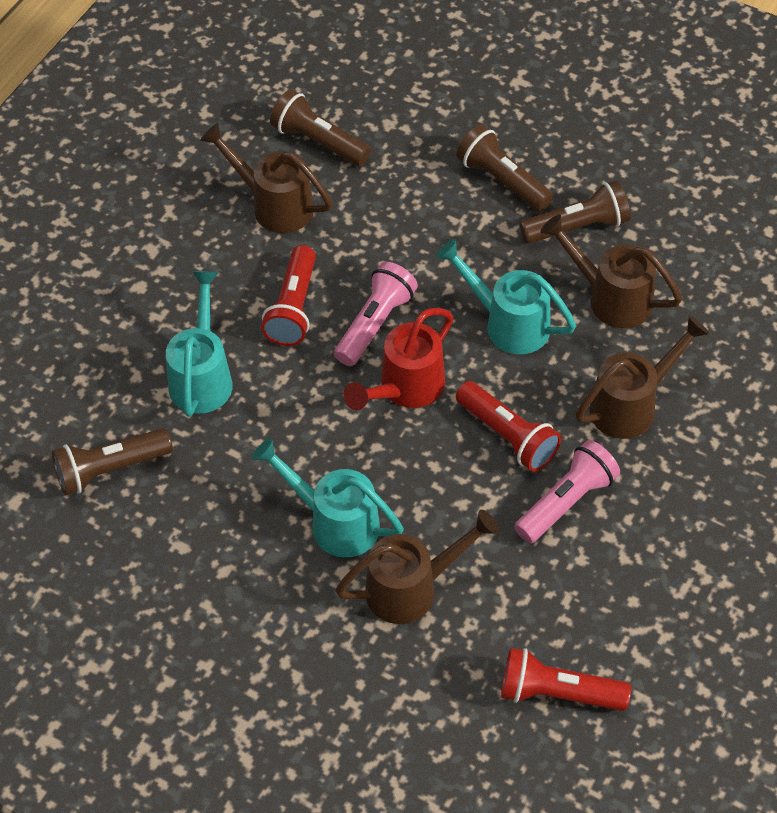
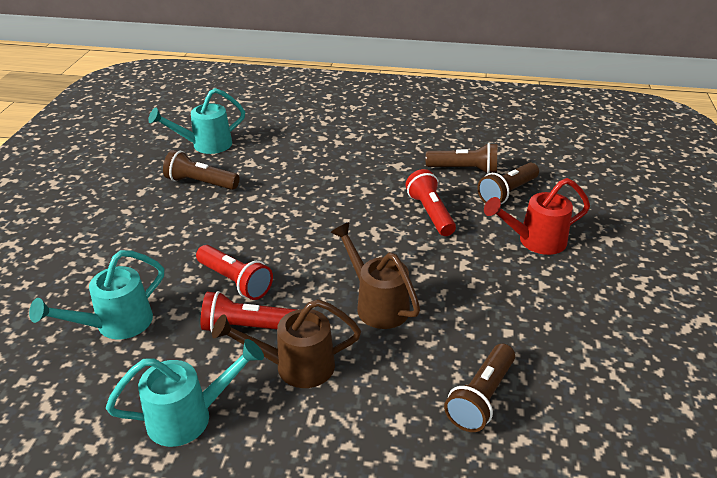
brown watering can: 4 -> 2
pink flashlight: 2 -> 0

